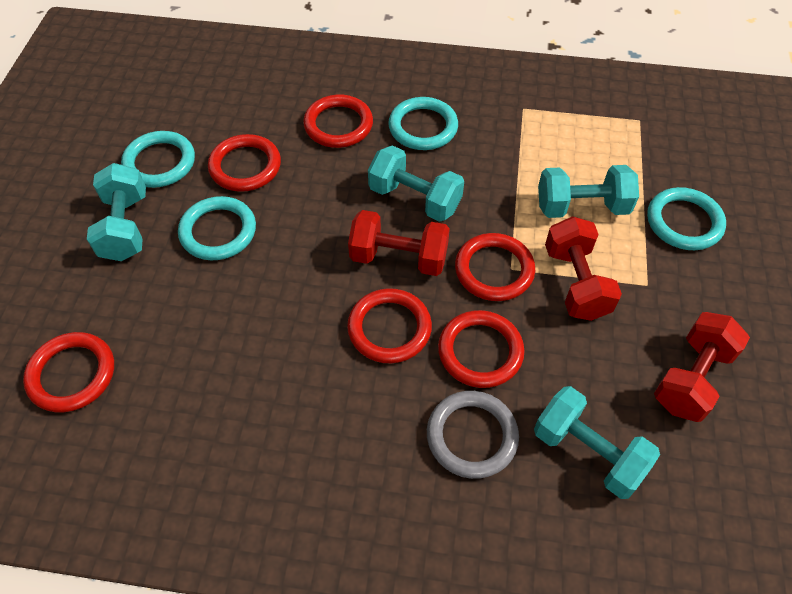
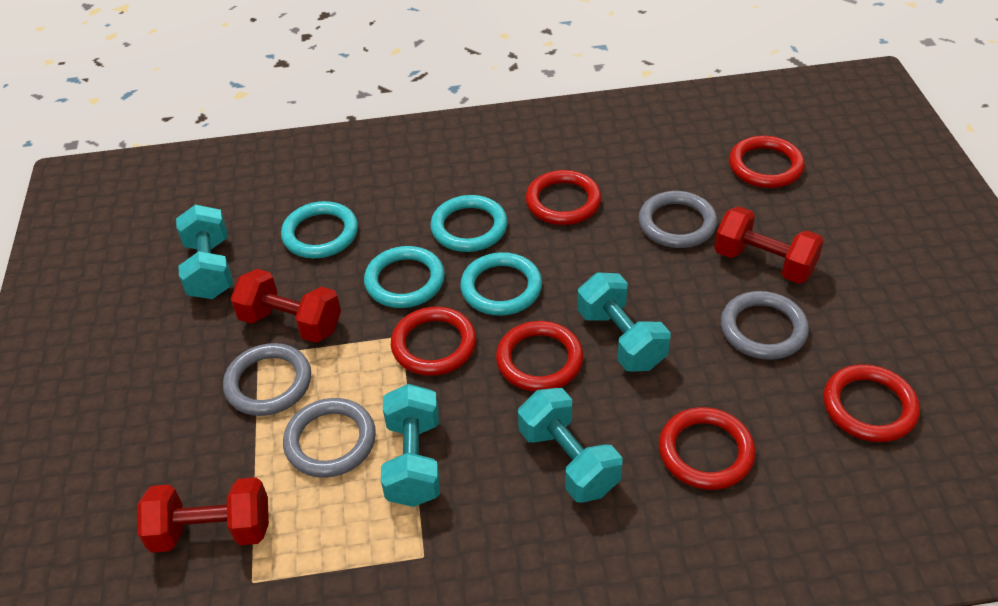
grey ring: 1 -> 4

